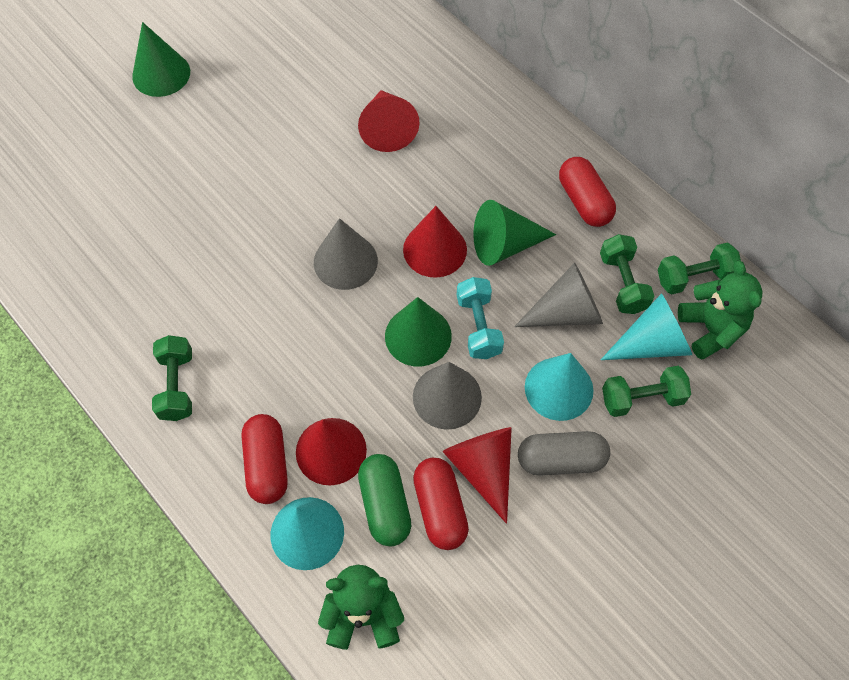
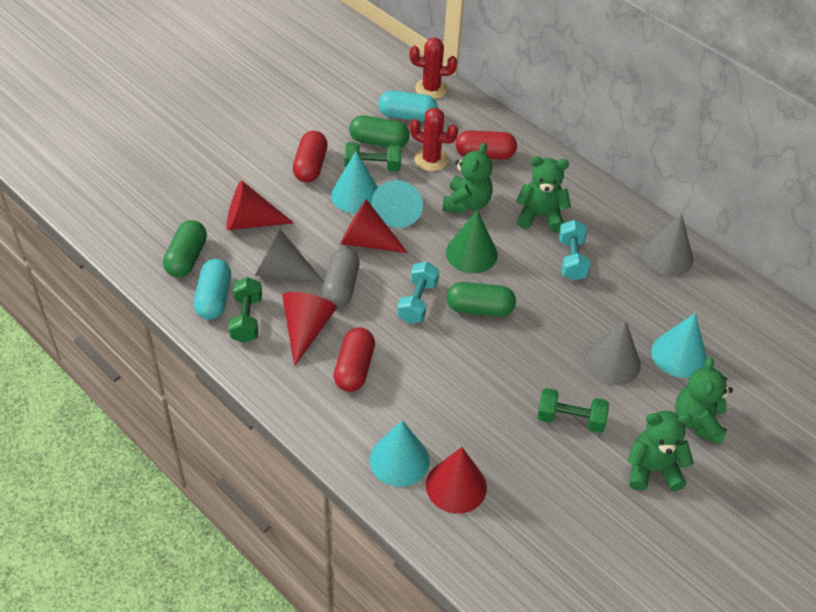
green capsule: 1 -> 3
green cone: 3 -> 1
green dumbbell: 4 -> 3
green teddy bear: 2 -> 4
red cactus: 0 -> 2
turquoise capsule: 0 -> 2
turquoise cone: 3 -> 4
turquoise dumbbell: 1 -> 2

